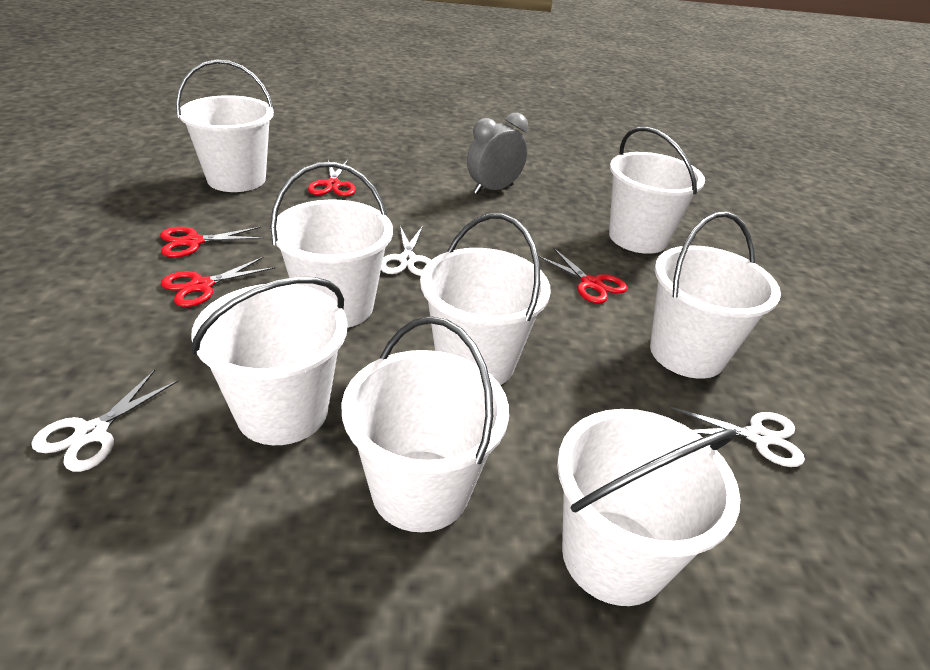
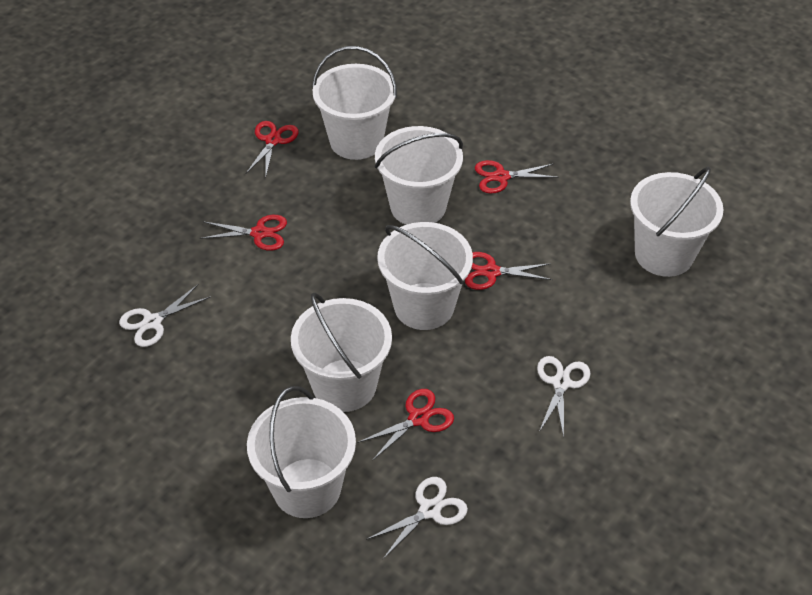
grey clock: 1 -> 0
red scissors: 4 -> 5
white bucket: 8 -> 6

